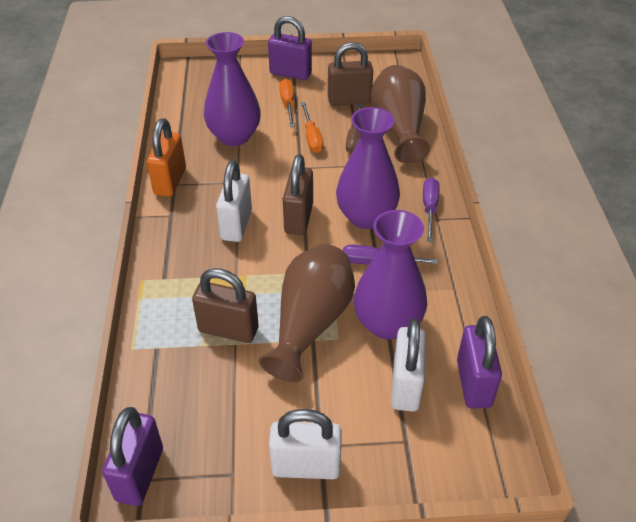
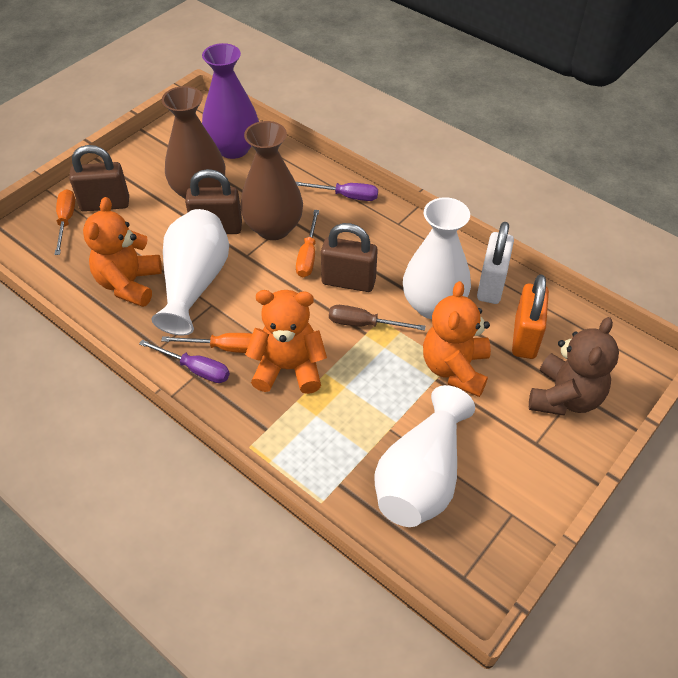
brown teddy bear: 0 -> 1
orange screwdriver: 2 -> 3
orange teddy bear: 0 -> 3
purple padlock: 3 -> 0
purple vase: 3 -> 1
white padlock: 3 -> 1
white vase: 0 -> 3

